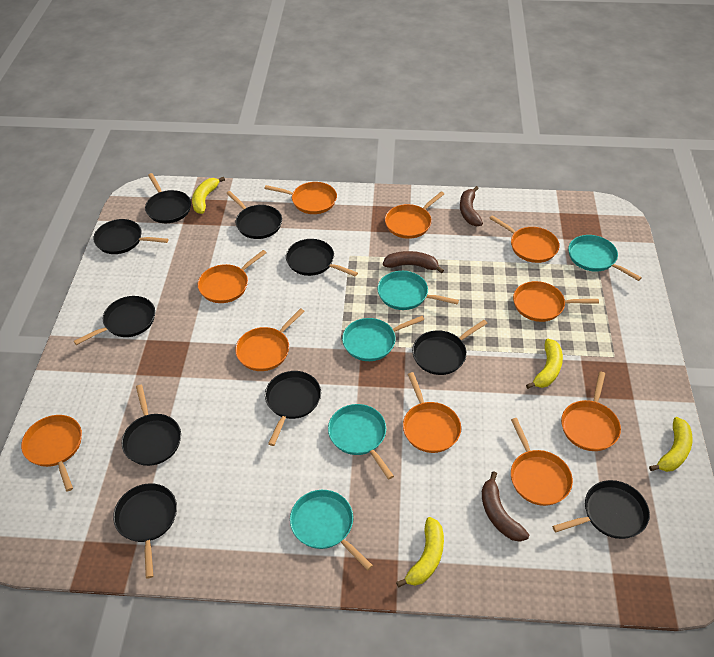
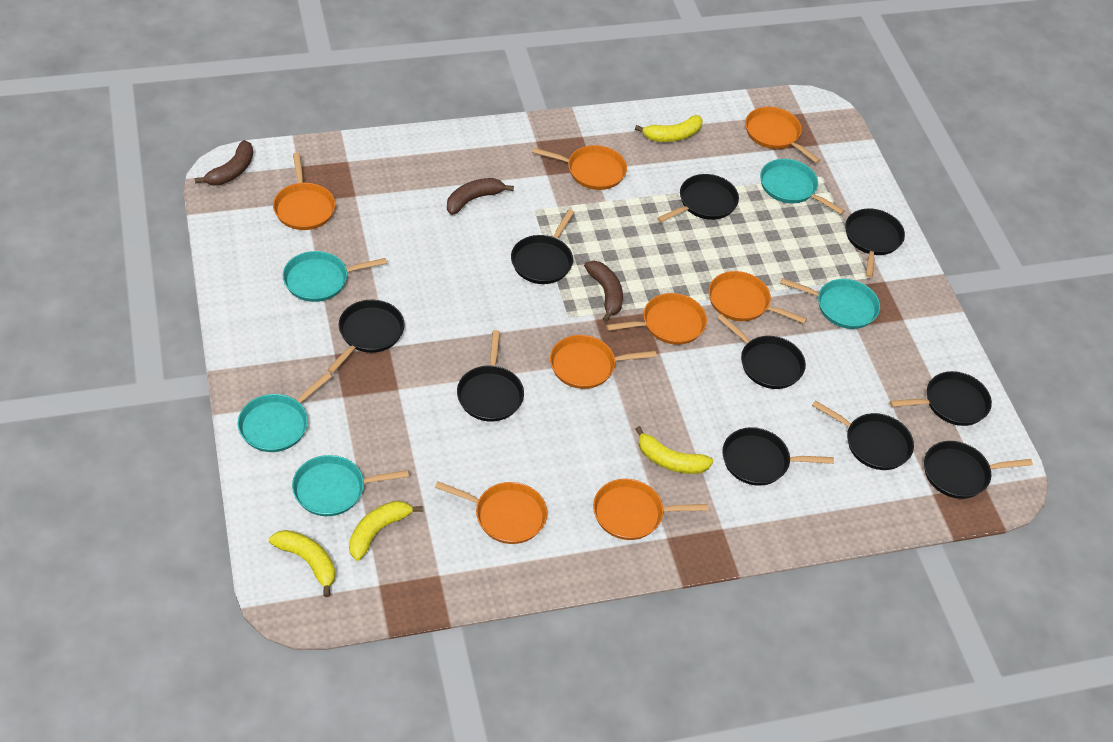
orange pan: 10 -> 8

